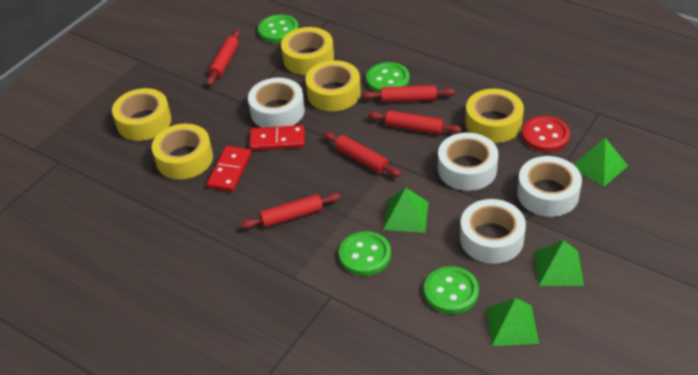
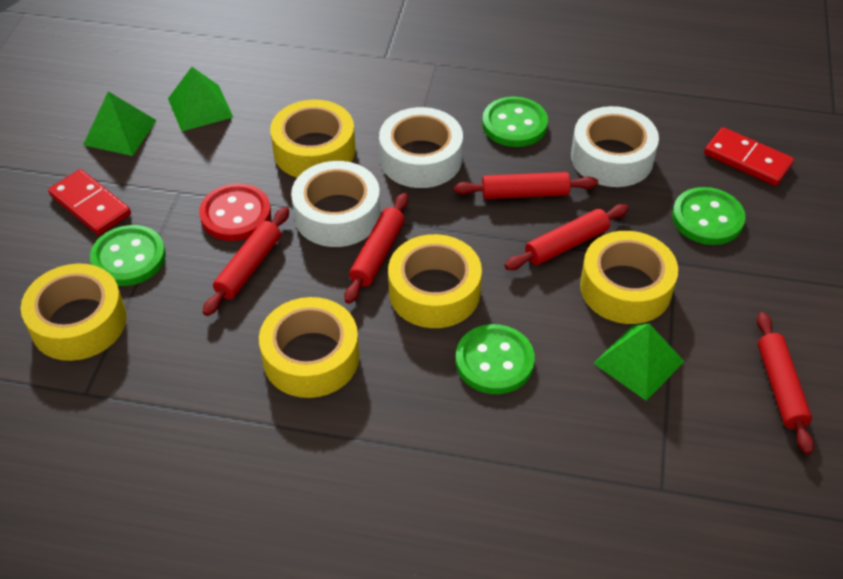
green pyramid: 4 -> 3
white tape: 4 -> 3

